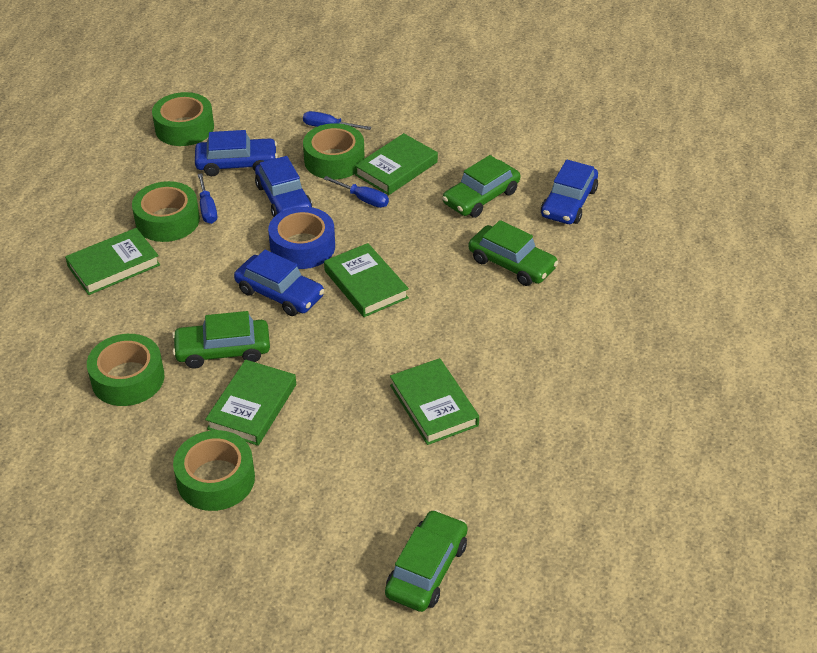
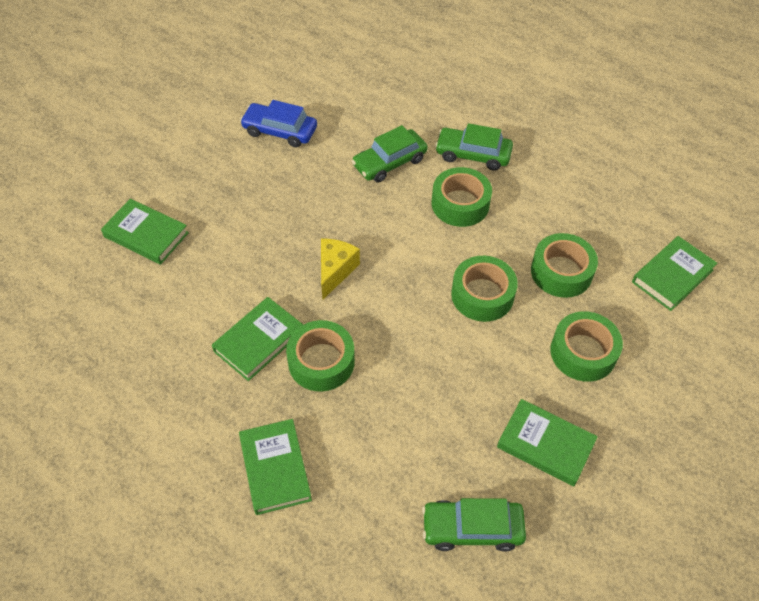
blue car: 4 -> 1
blue screwdriver: 3 -> 0
blue tape: 1 -> 0
green car: 4 -> 3
yellow cheese: 0 -> 1

